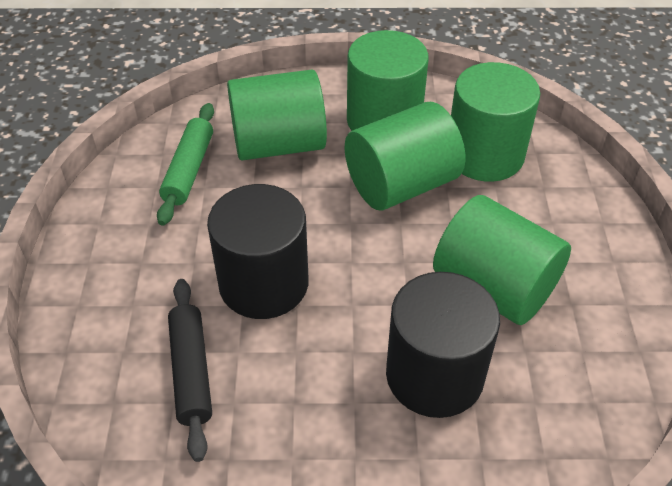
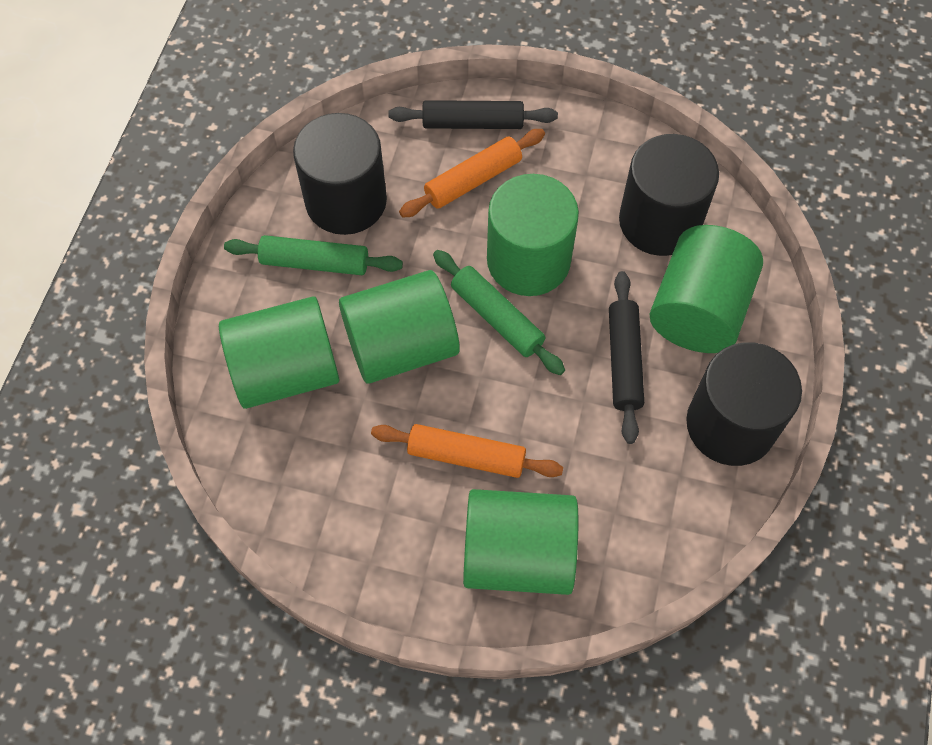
black cylinder: 2 -> 3
black rolling pin: 1 -> 2
green rolling pin: 1 -> 2
orange rolling pin: 0 -> 2

